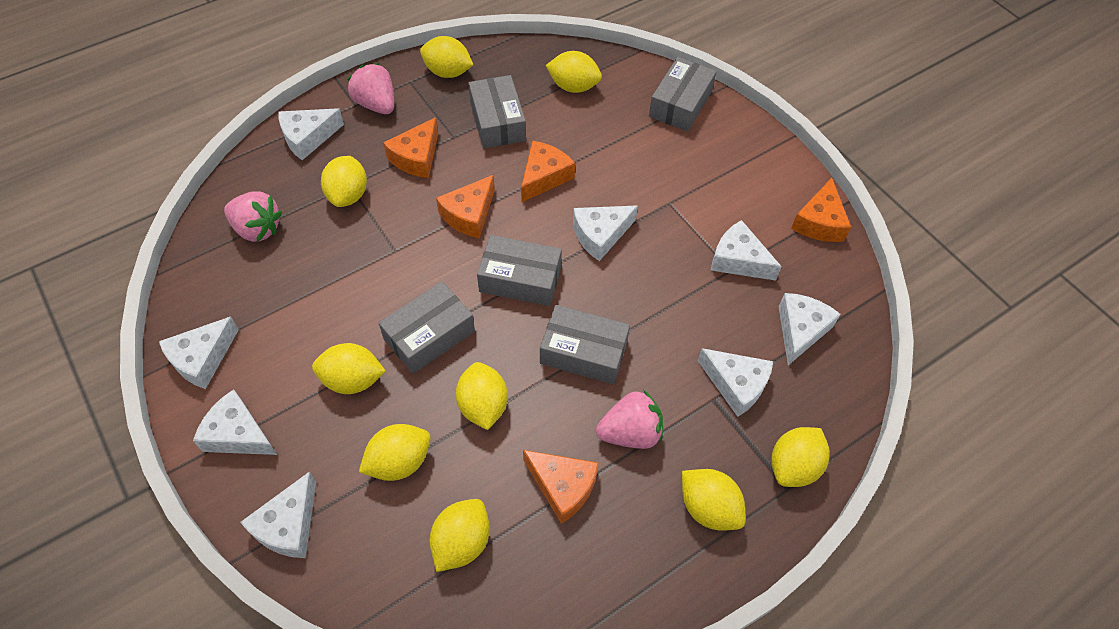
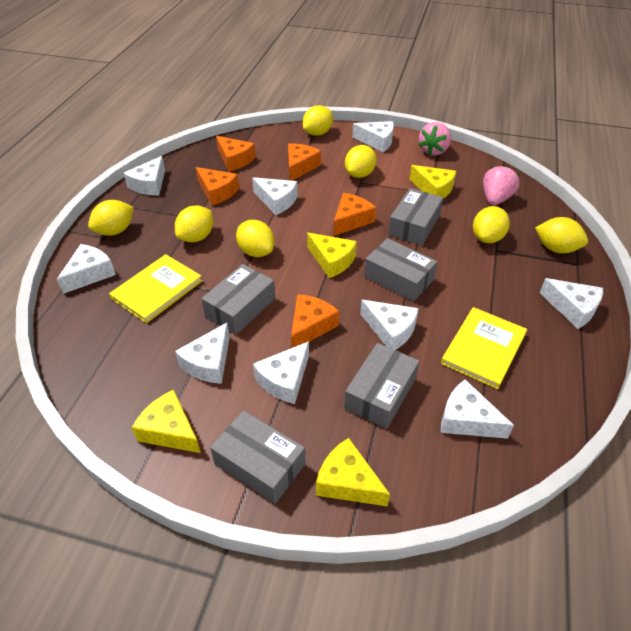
pink strawberry: 3 -> 2
white cheese: 8 -> 9
yellow book: 0 -> 2
yellow cheese: 0 -> 4
yellow lemon: 9 -> 7

